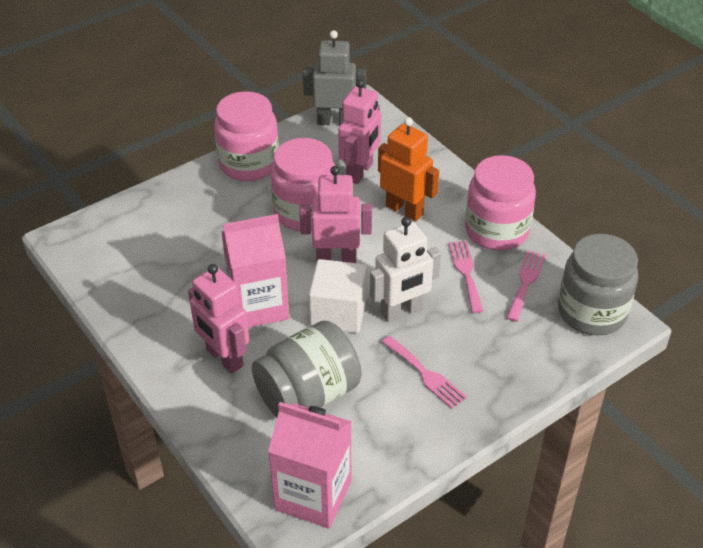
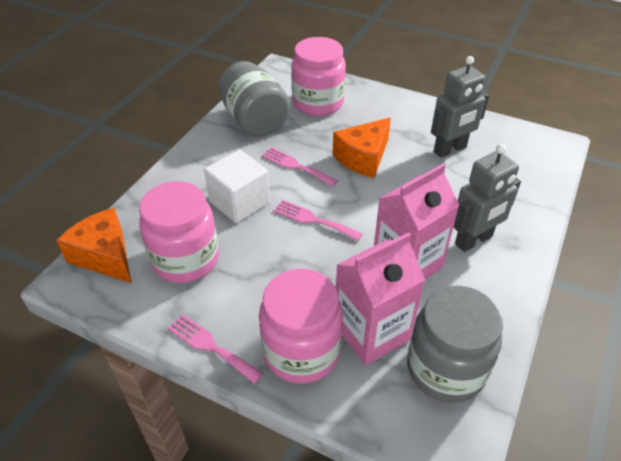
grey robot: 1 -> 2
orange cheese: 0 -> 2
orange robot: 1 -> 0
pink robot: 3 -> 0
white robot: 1 -> 0

